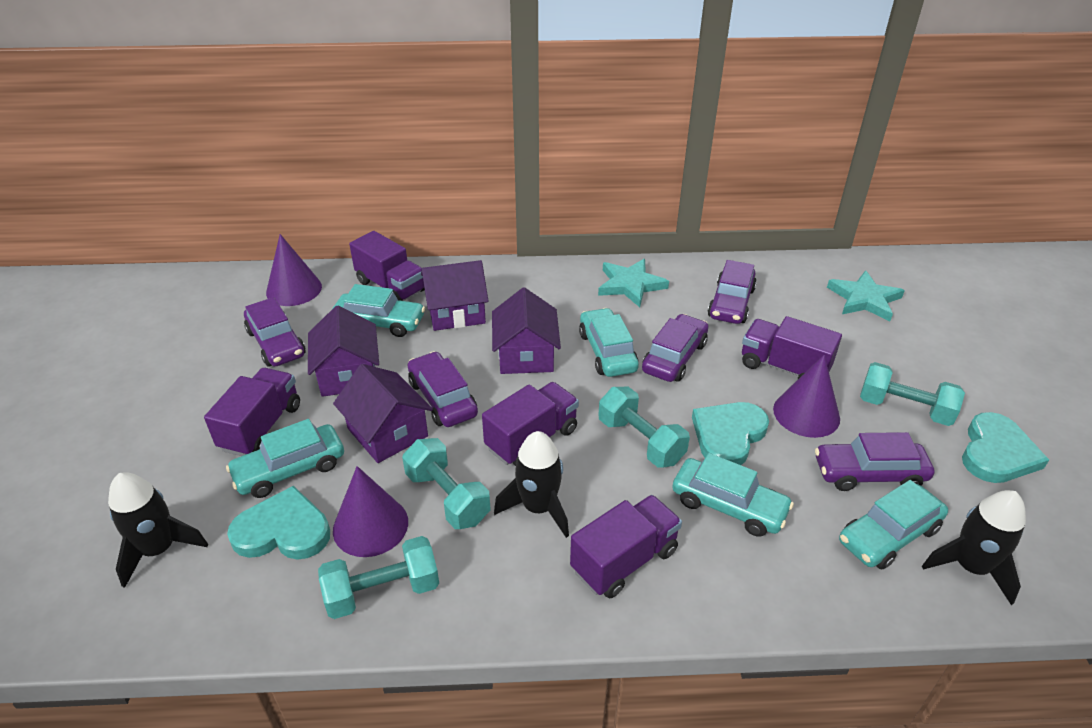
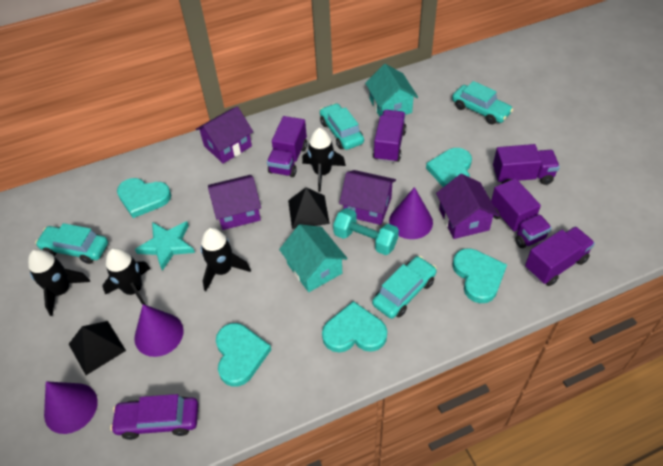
black pyramid: 0 -> 2
black rocket: 3 -> 4
purple car: 5 -> 1
turquoise car: 5 -> 4
turquoise dumbbell: 4 -> 1
turquoise heart: 3 -> 5
turquoise house: 0 -> 2
turquoise star: 2 -> 1

